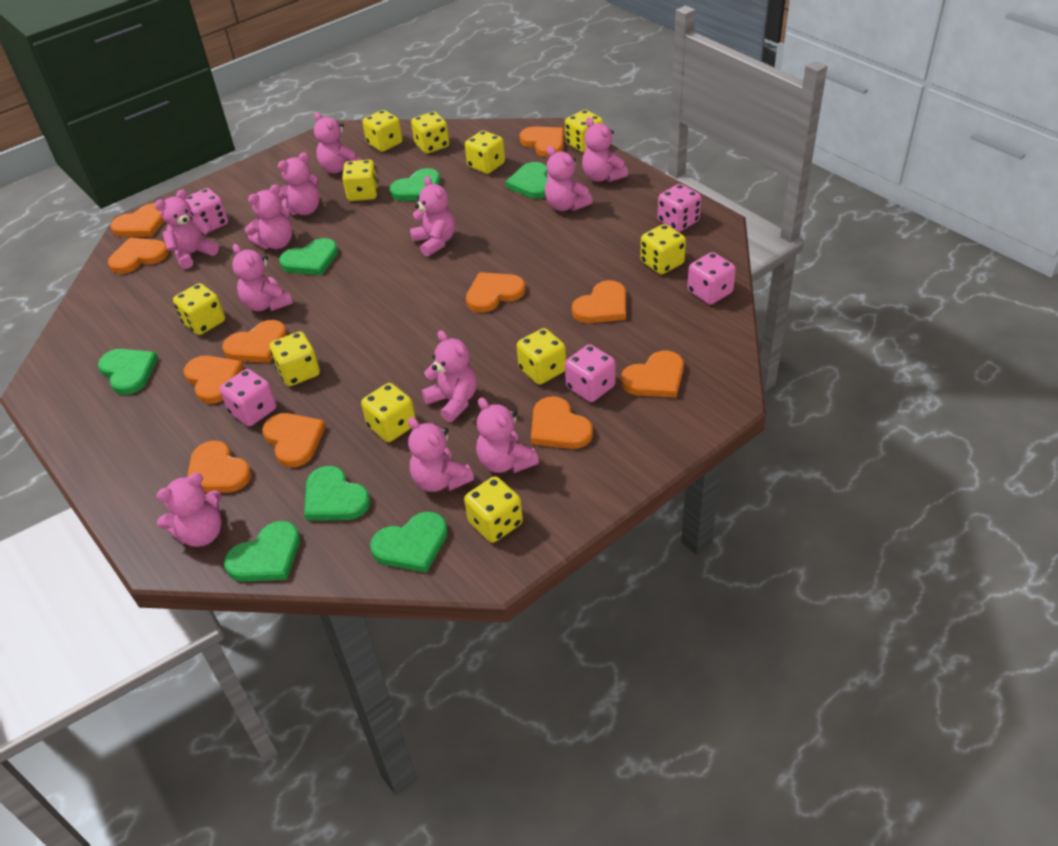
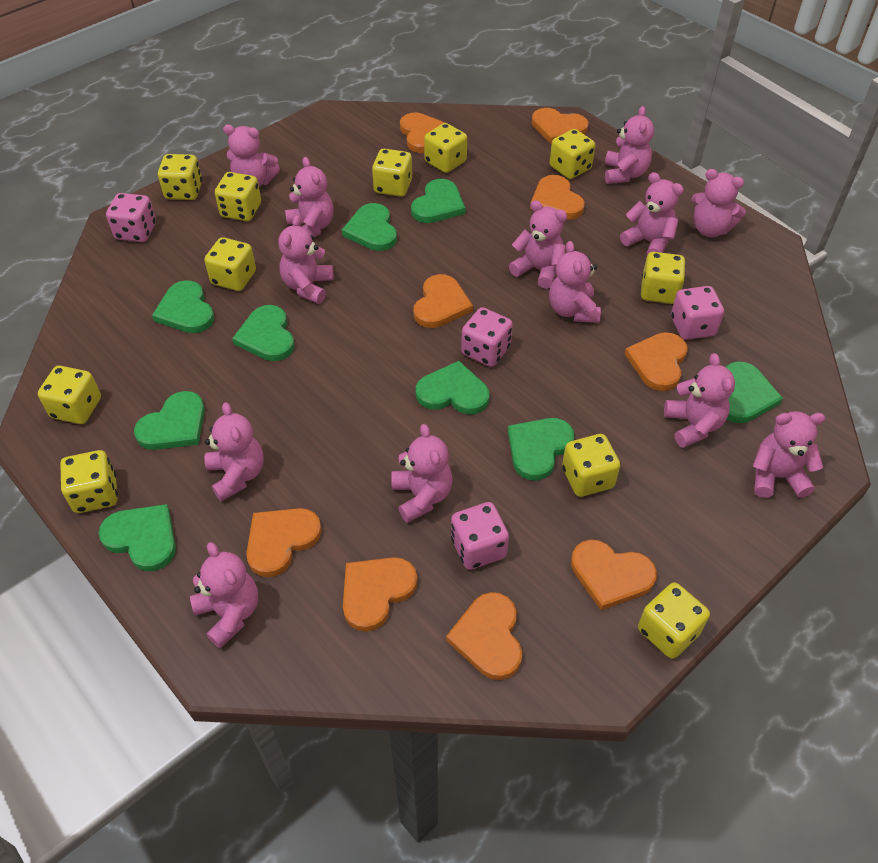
green heart: 7 -> 9
orange heart: 11 -> 9
pink dice: 5 -> 4
pink teddy bear: 12 -> 13

